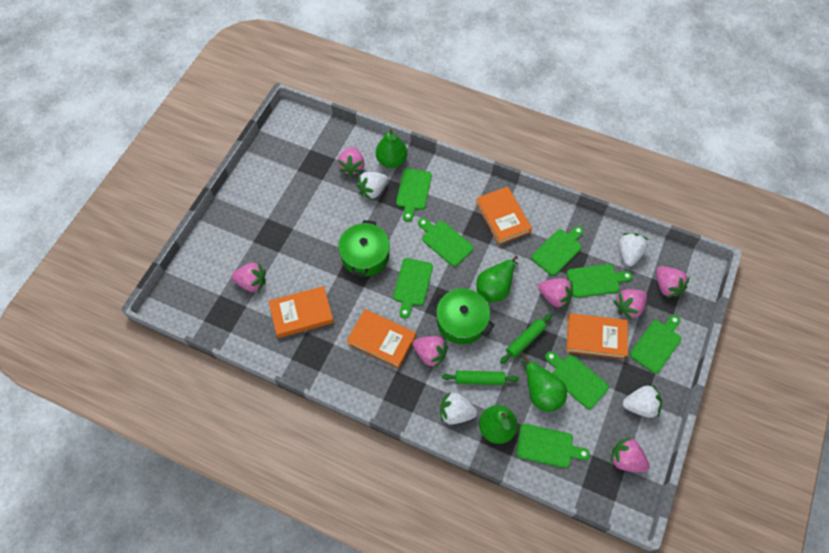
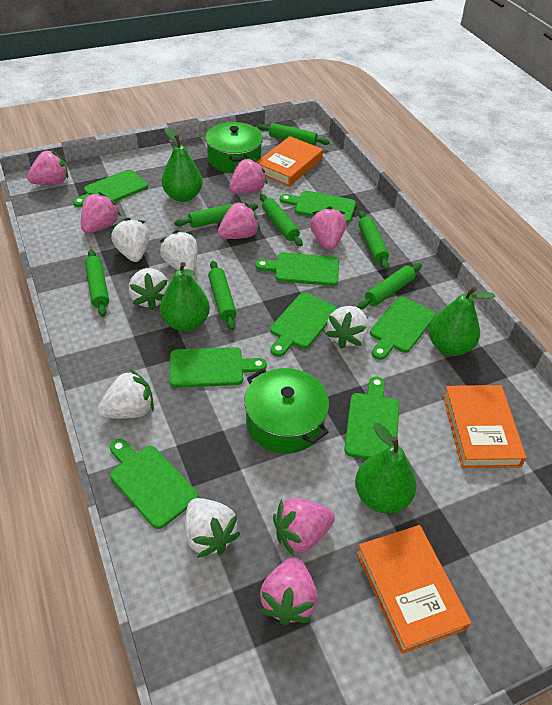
green rolling pin: 2 -> 7
orange book: 4 -> 3
white strawberry: 4 -> 6

